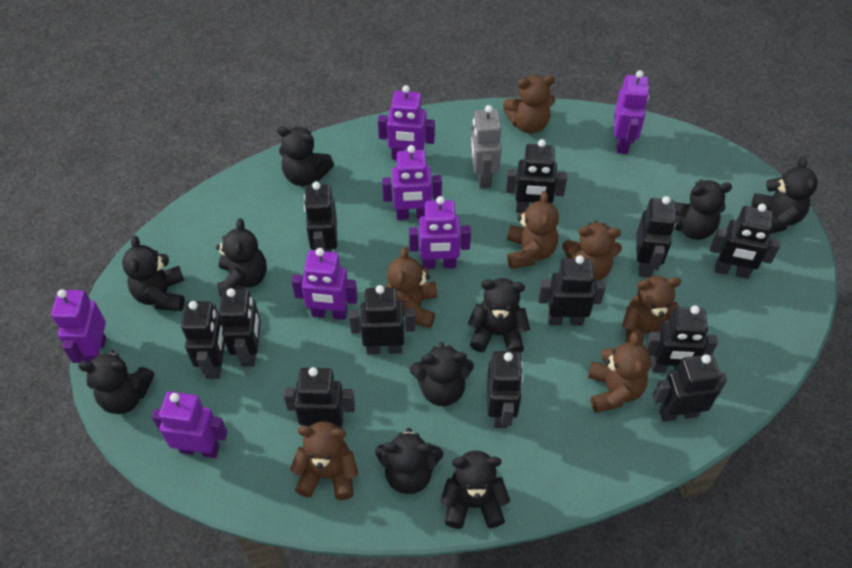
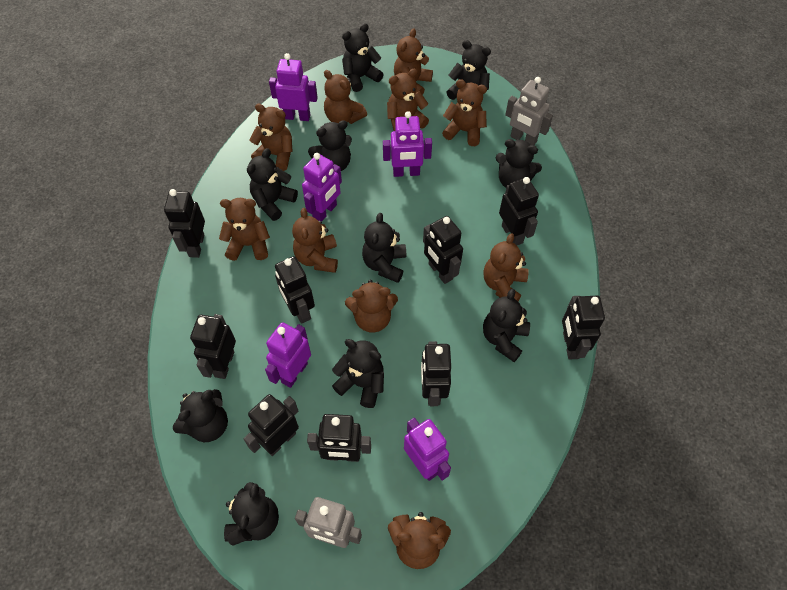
black robot: 12 -> 9
brown teddy bear: 7 -> 10
grey robot: 1 -> 2
purple robot: 7 -> 5

